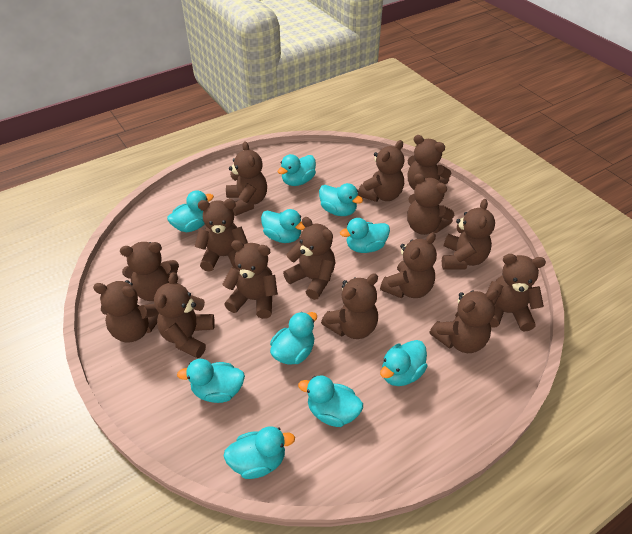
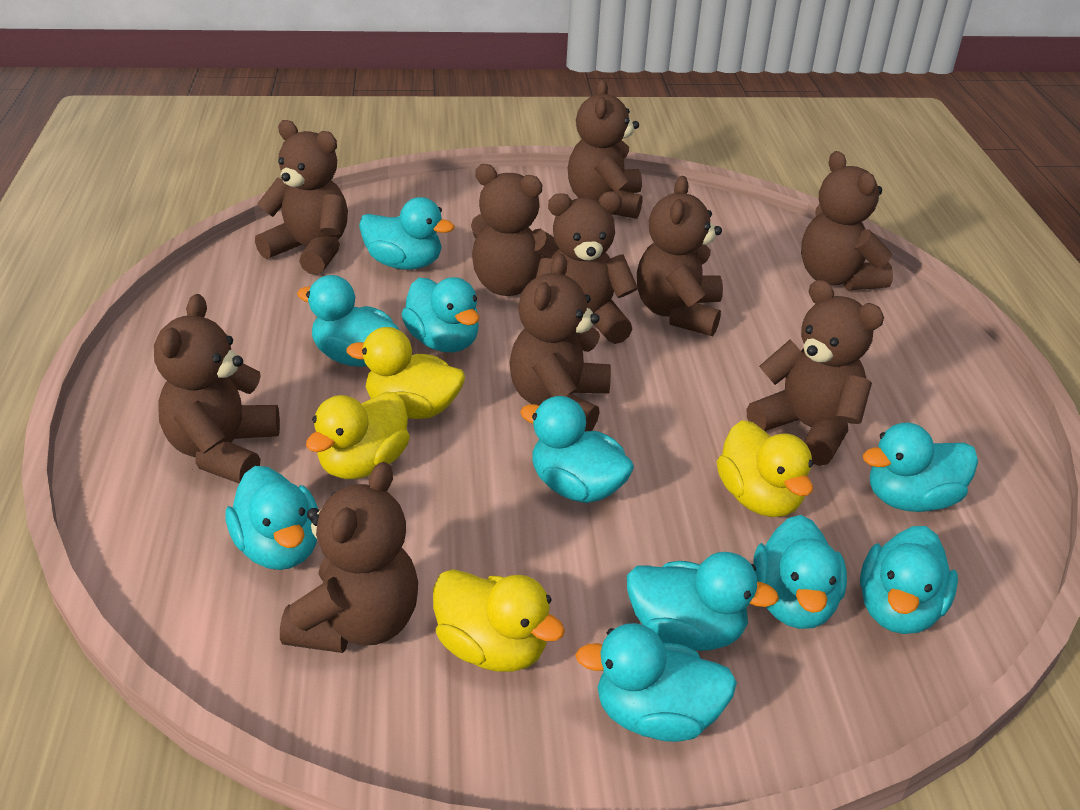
brown teddy bear: 15 -> 10
yellow duck: 0 -> 4

